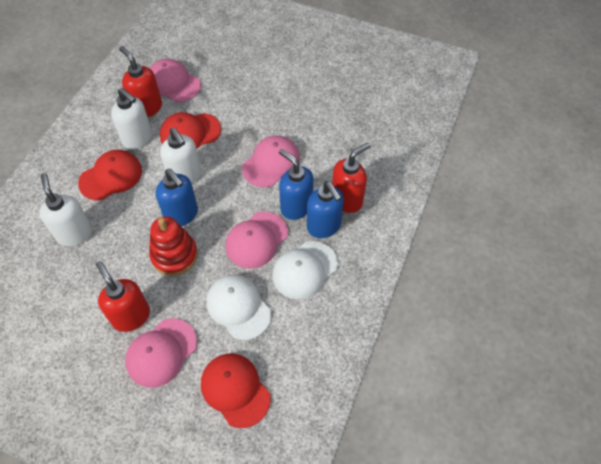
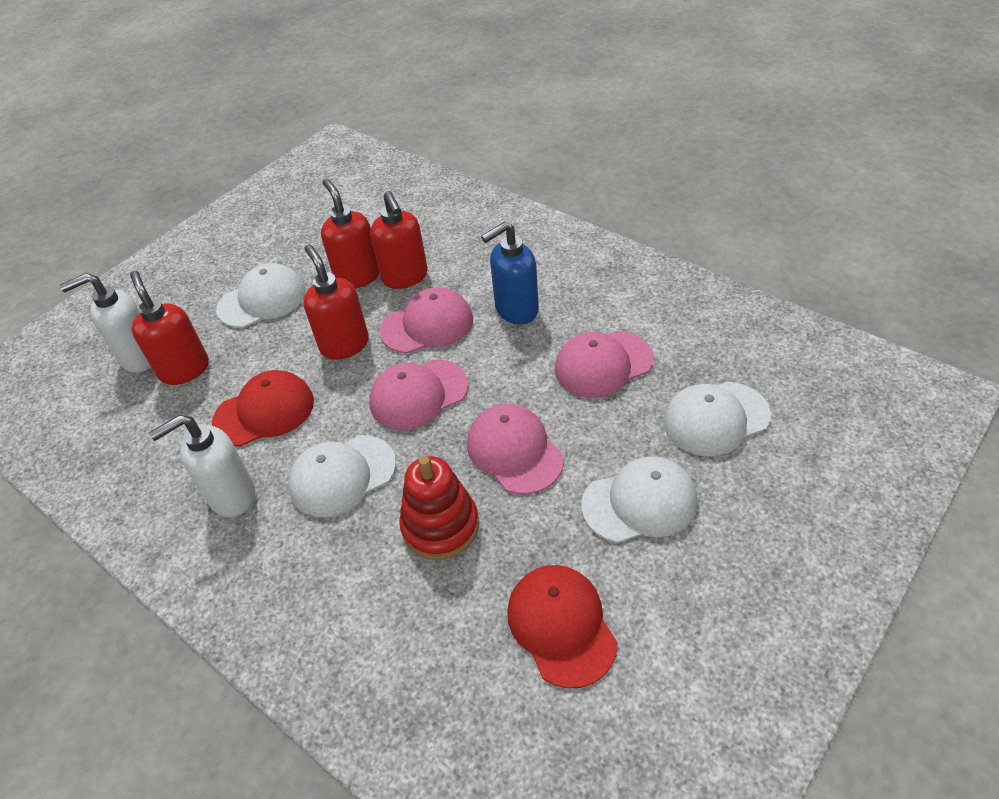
blue soap dispenser: 3 -> 1
red cap: 3 -> 2
red soap dispenser: 3 -> 4
white cap: 2 -> 4
white soap dispenser: 3 -> 2

